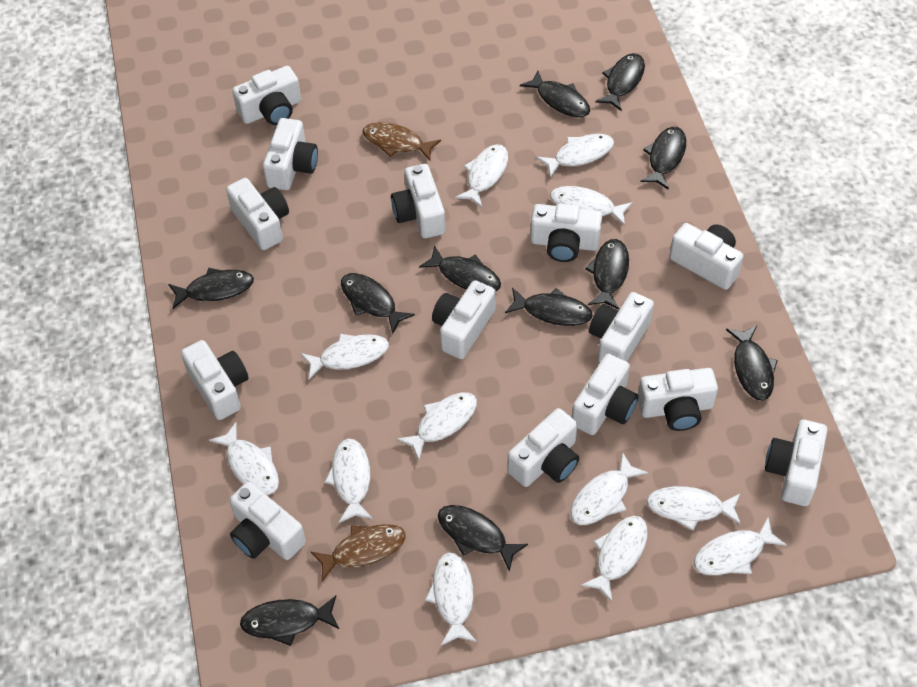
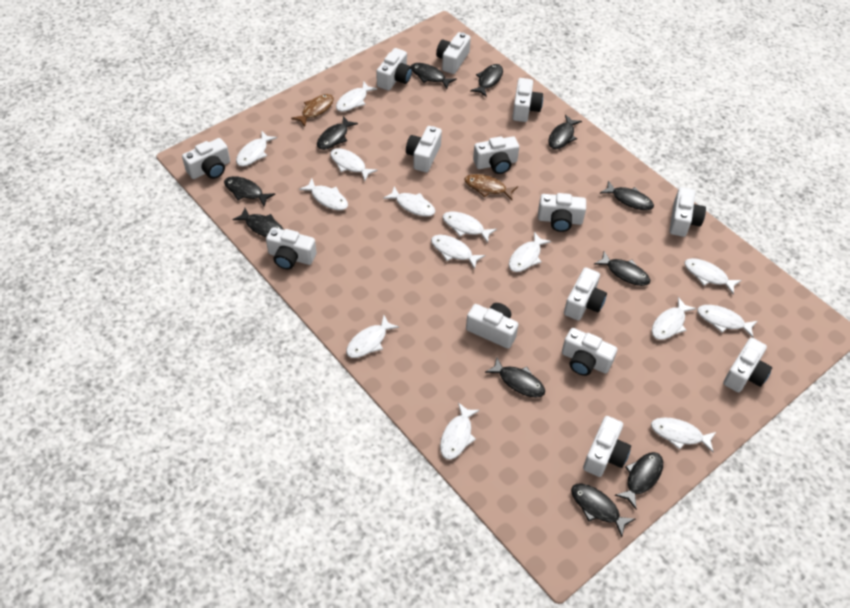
white fish: 12 -> 14

